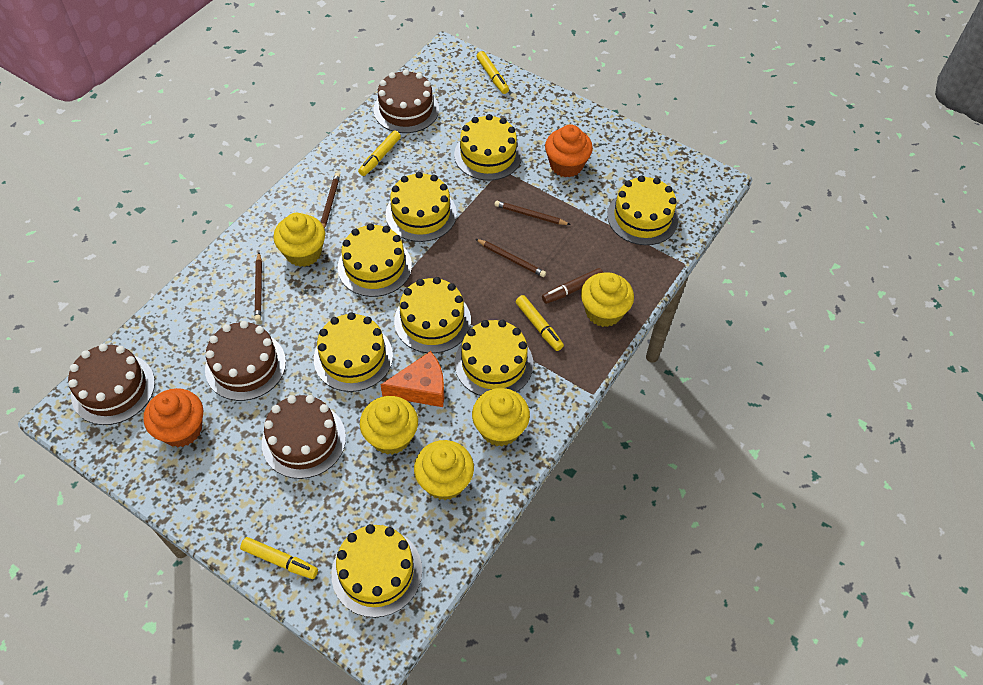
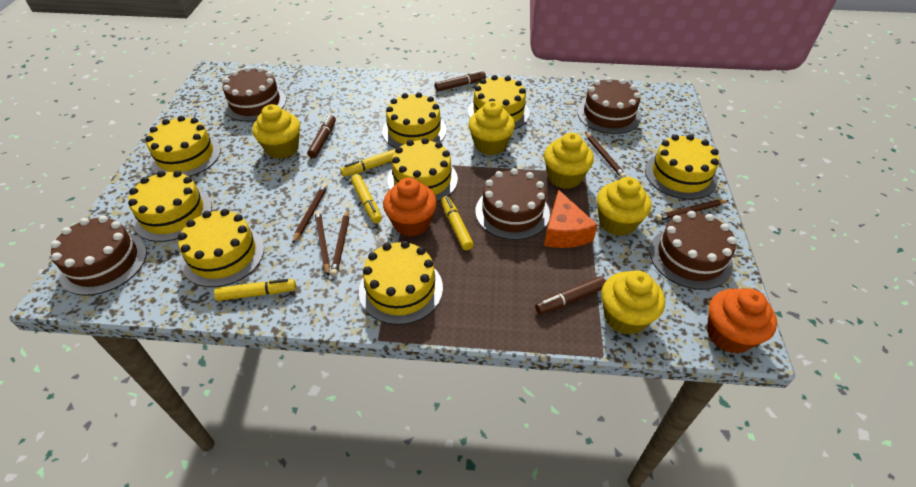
brown cake: 4 -> 5
brown marker: 1 -> 3
brown pencil: 4 -> 5

